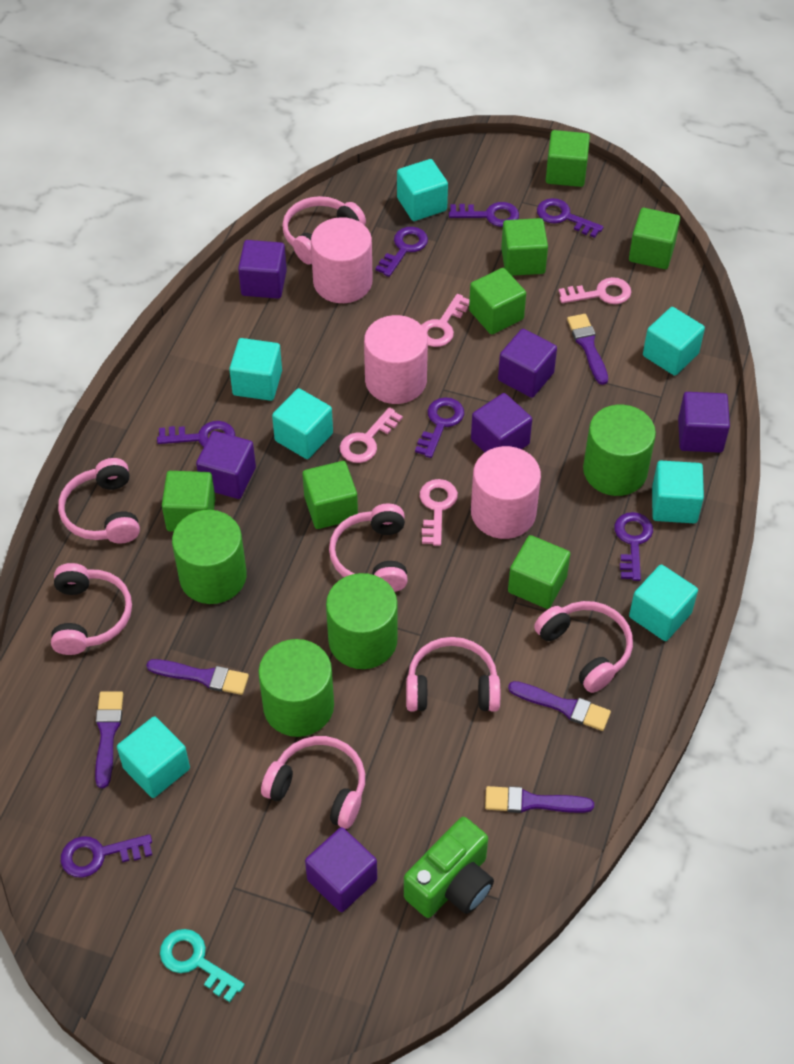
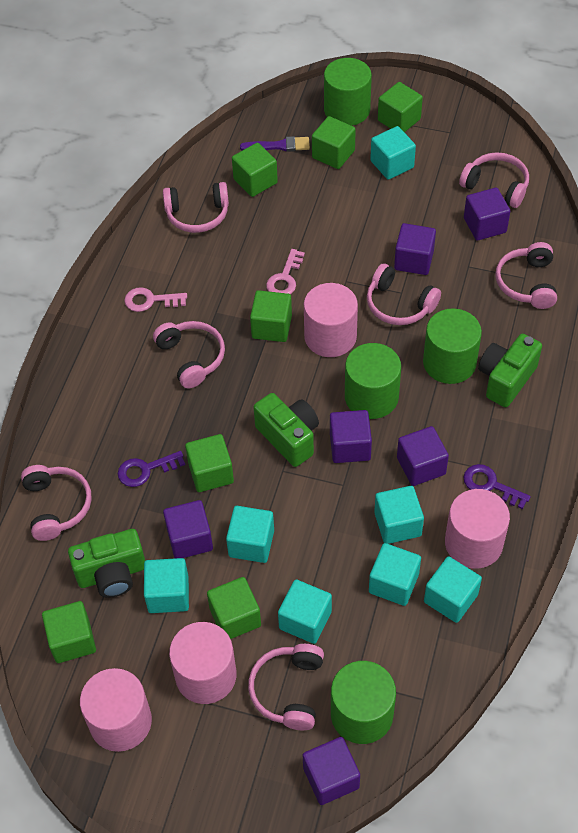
green camera: 1 -> 3
pink cylinder: 3 -> 4
pink key: 4 -> 2
purple brush: 5 -> 1
purple key: 7 -> 2
turquoise key: 1 -> 0

